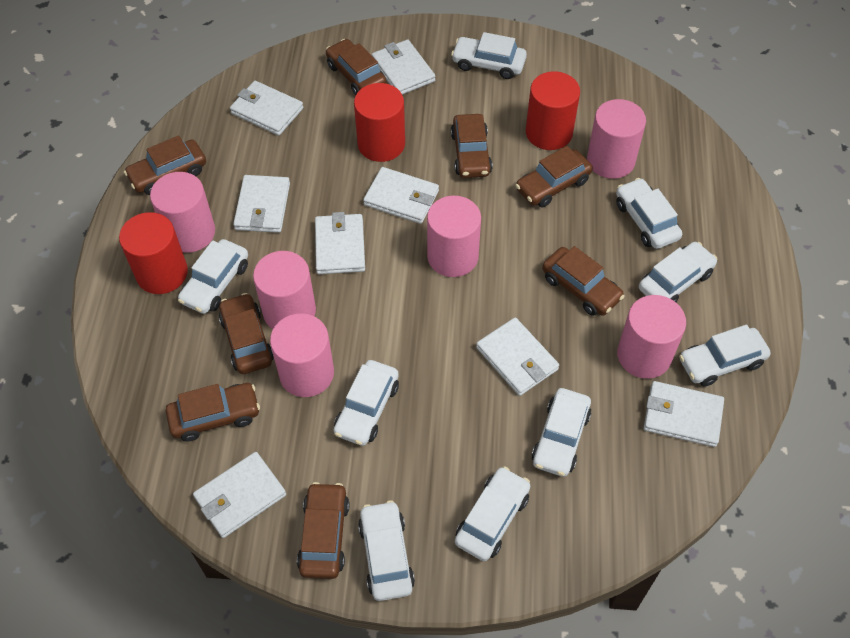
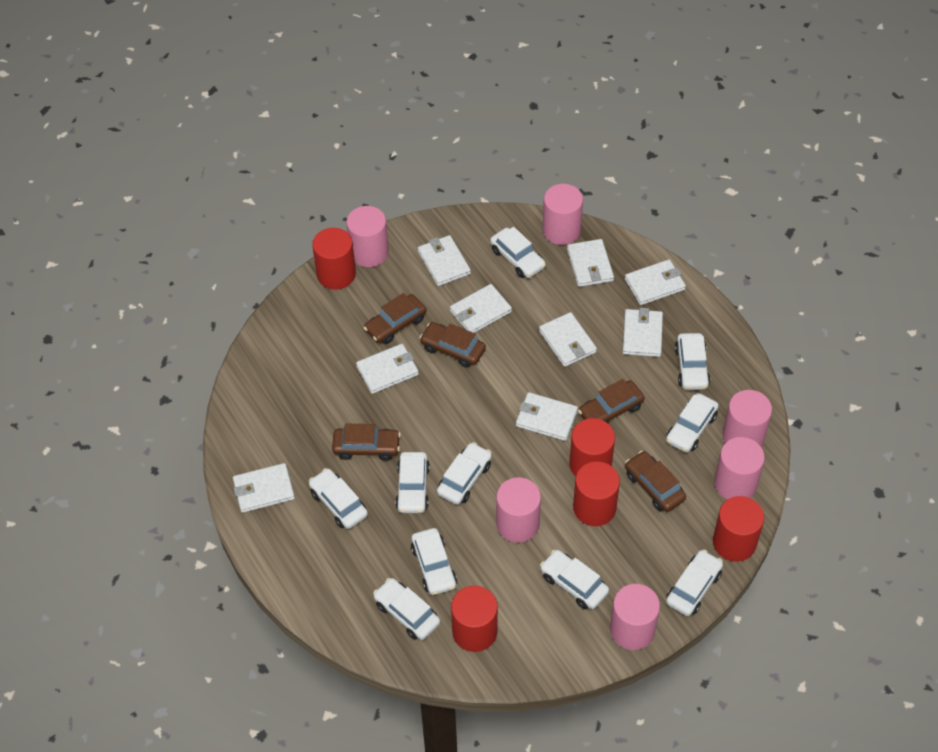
brown car: 8 -> 5
red cylinder: 3 -> 5
white car: 9 -> 10
white wallet: 8 -> 9

